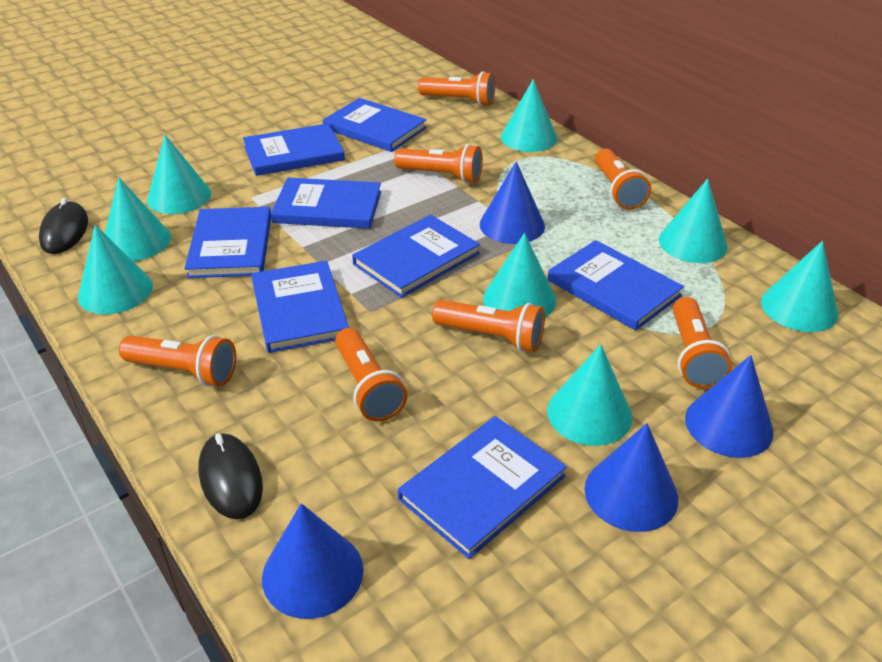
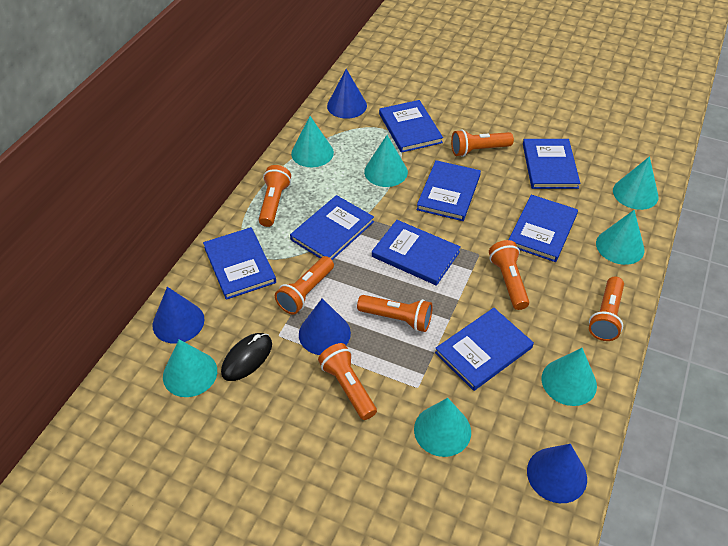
black mouse: 2 -> 1
turquoise cone: 8 -> 7

